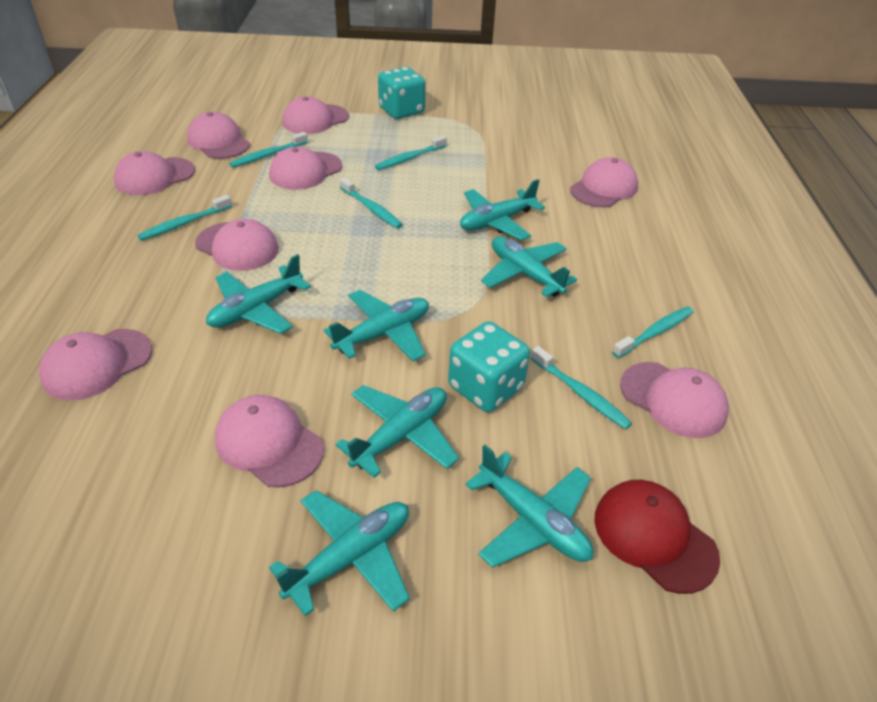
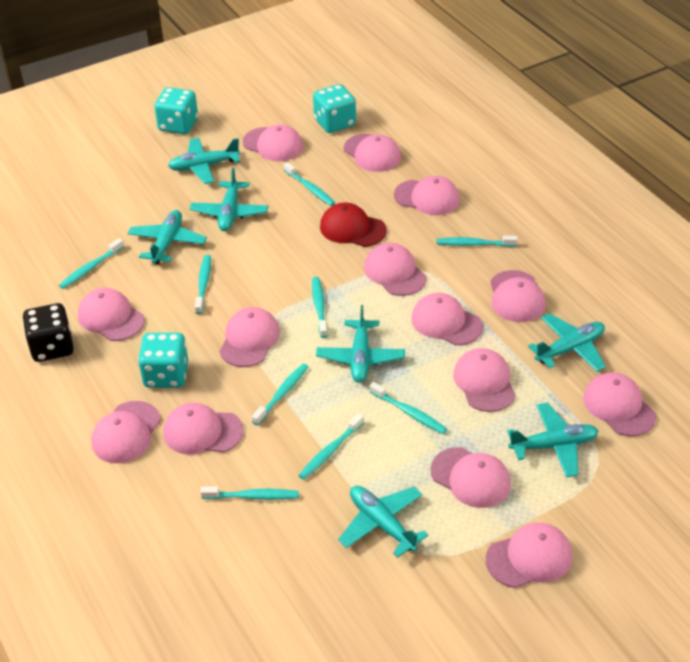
black dice: 0 -> 1
pink cap: 9 -> 14
turquoise dice: 2 -> 3
turquoise toothbrush: 6 -> 9

